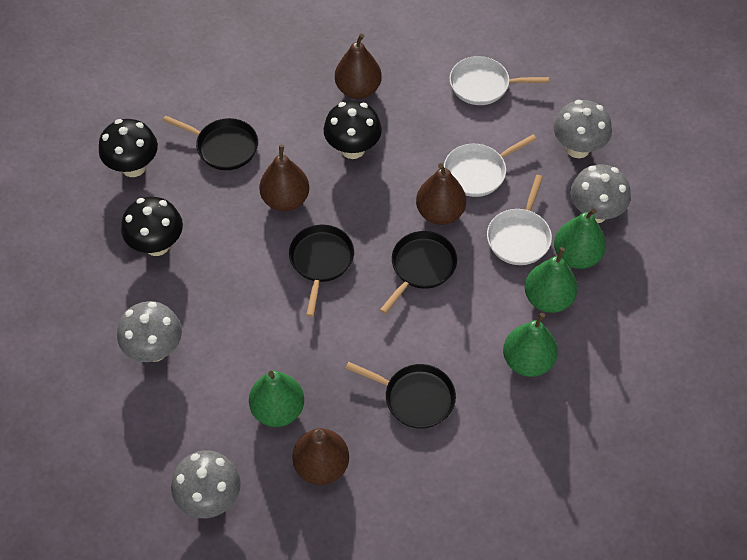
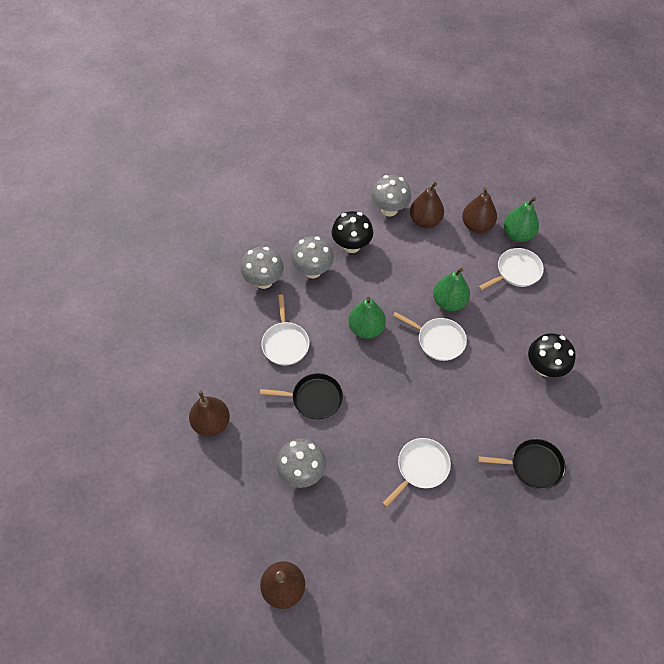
black mushroom: 3 -> 2
black pan: 4 -> 2
green pear: 4 -> 3
white pan: 3 -> 4

